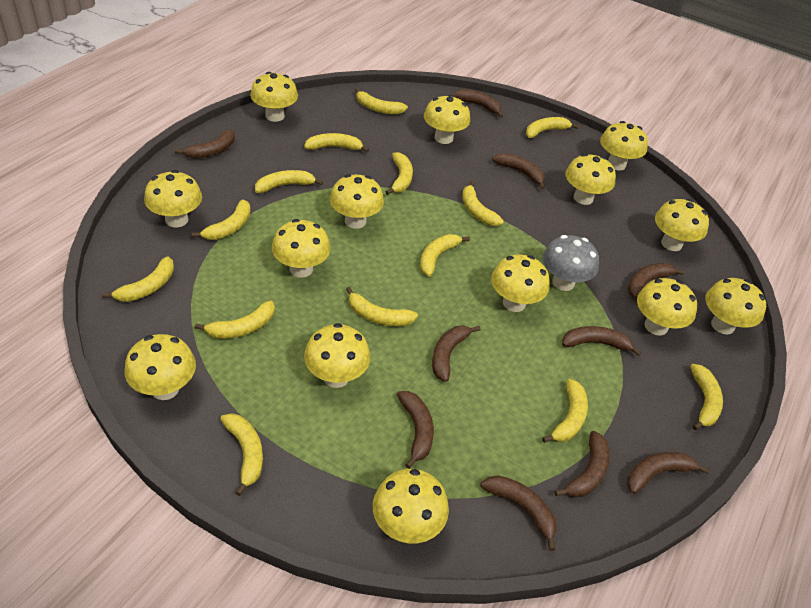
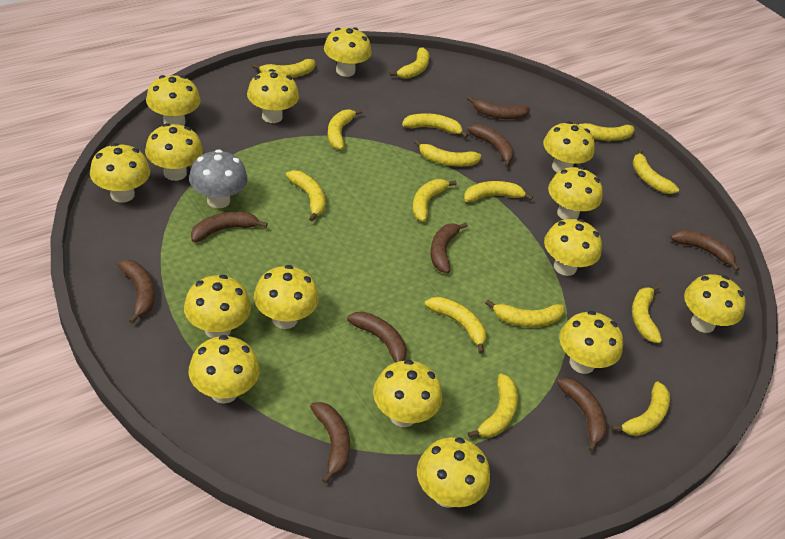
brown banana: 10 -> 9
yellow banana: 14 -> 15
yellow mushroom: 14 -> 15

